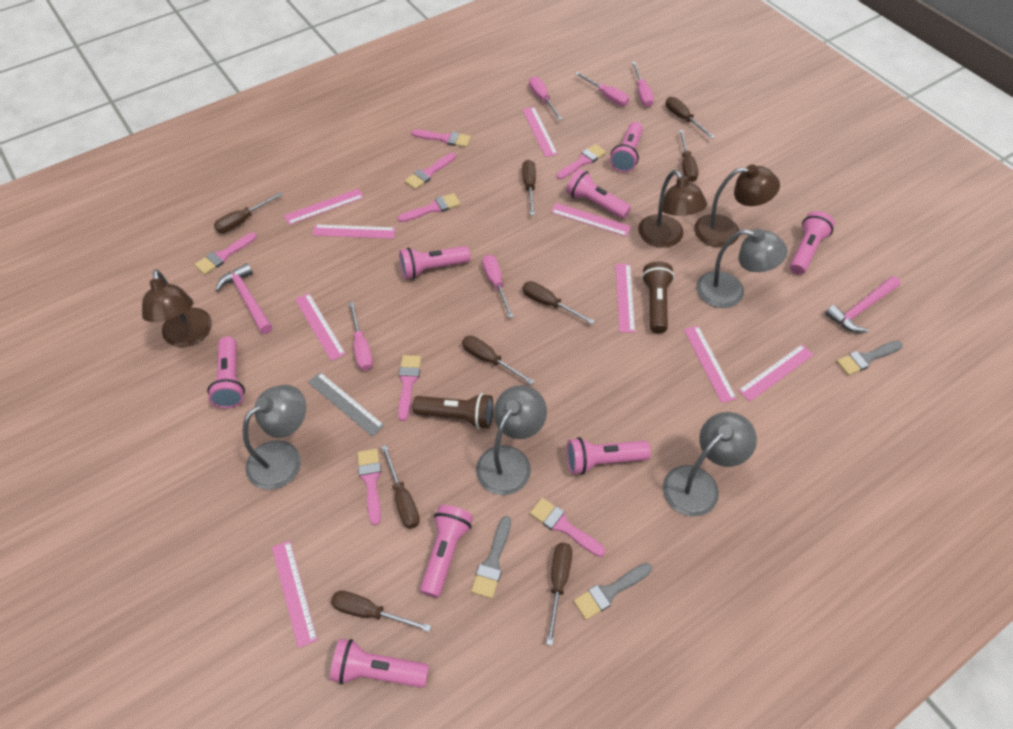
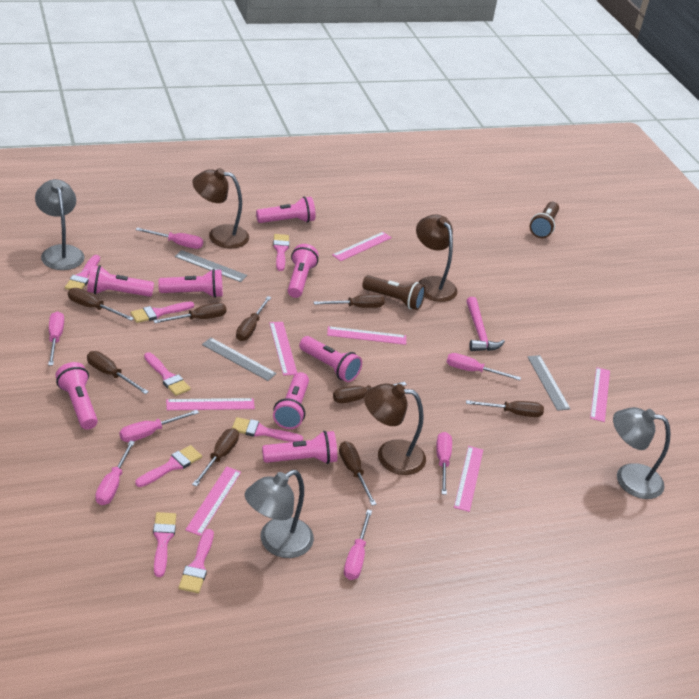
grey brush: 3 -> 0
grey lamp: 4 -> 3
grey ruler: 1 -> 3
pink hammer: 2 -> 1
pink ruler: 9 -> 7
pink screwdriver: 5 -> 7

